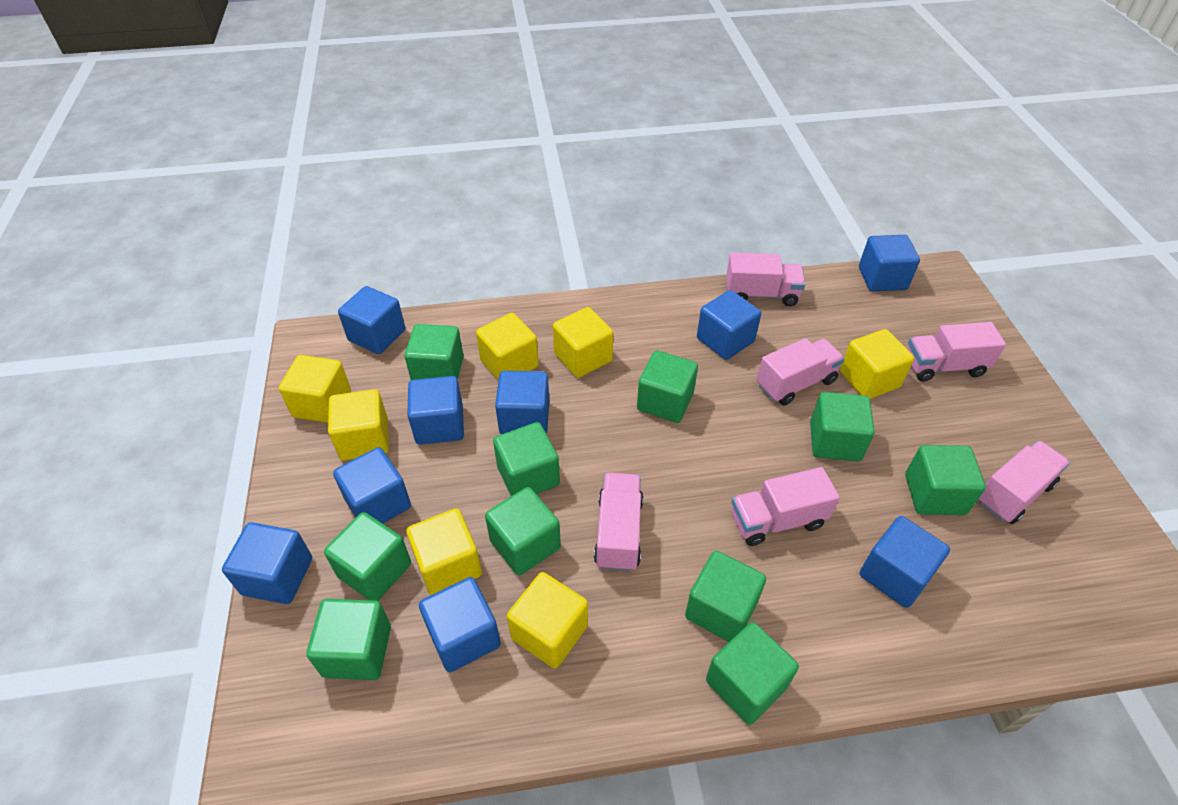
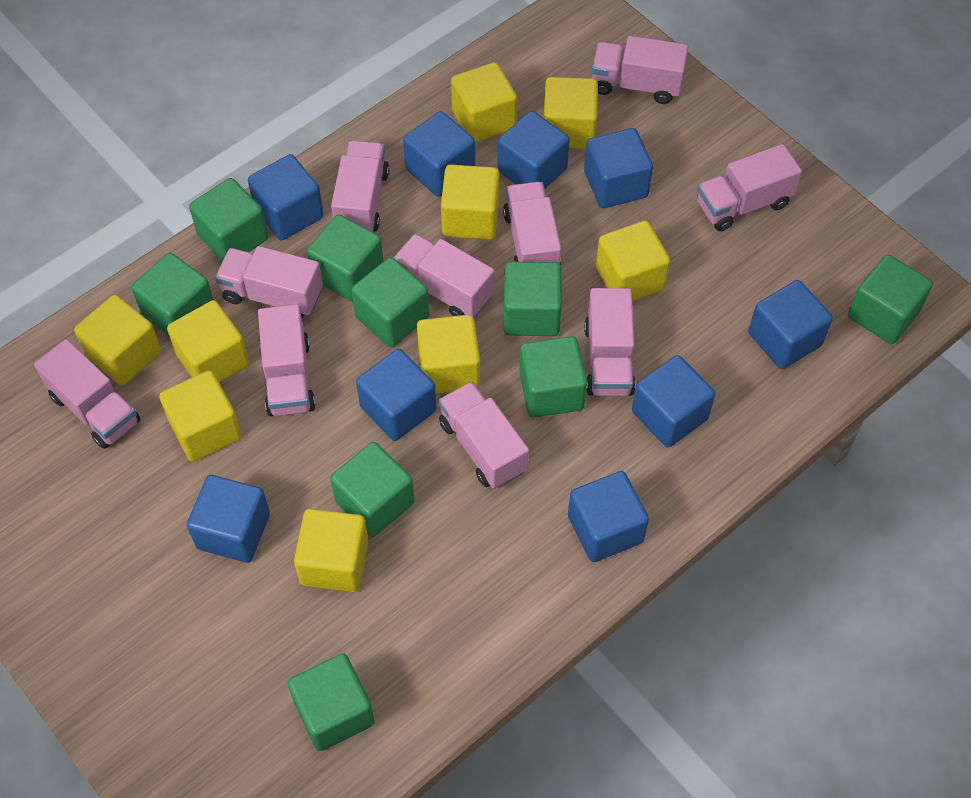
green cube: 10 -> 9
pink truck: 6 -> 10
yellow cube: 7 -> 9

